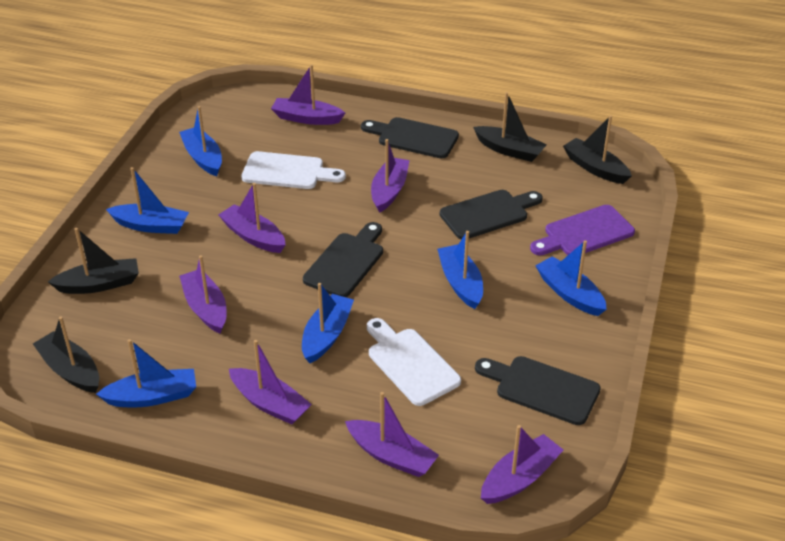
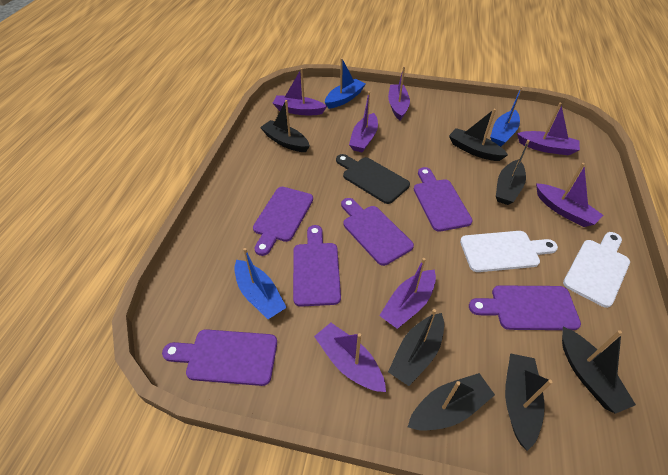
black boat: 4 -> 7
black cutting board: 4 -> 1
blue boat: 6 -> 3
purple cutting board: 1 -> 6

